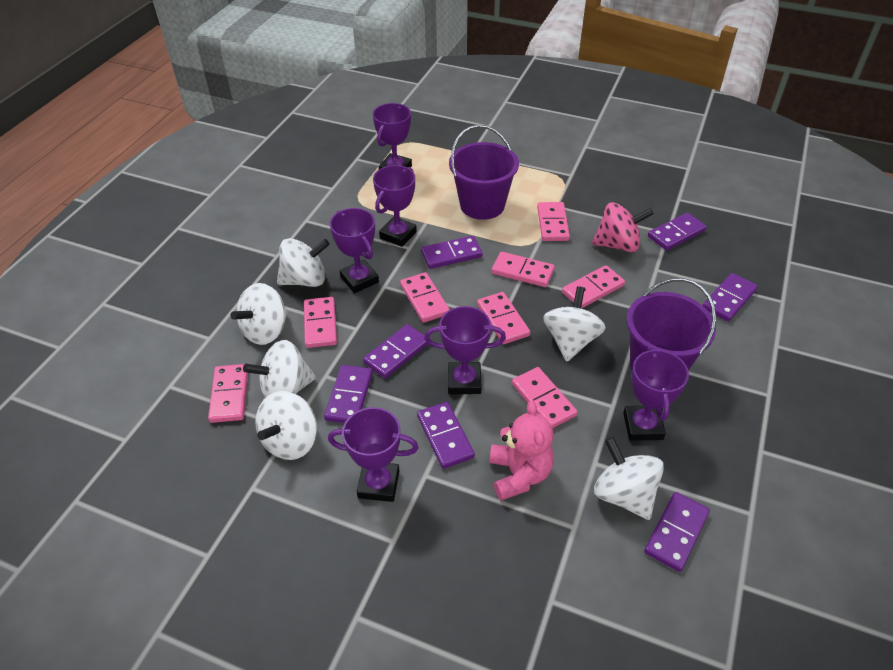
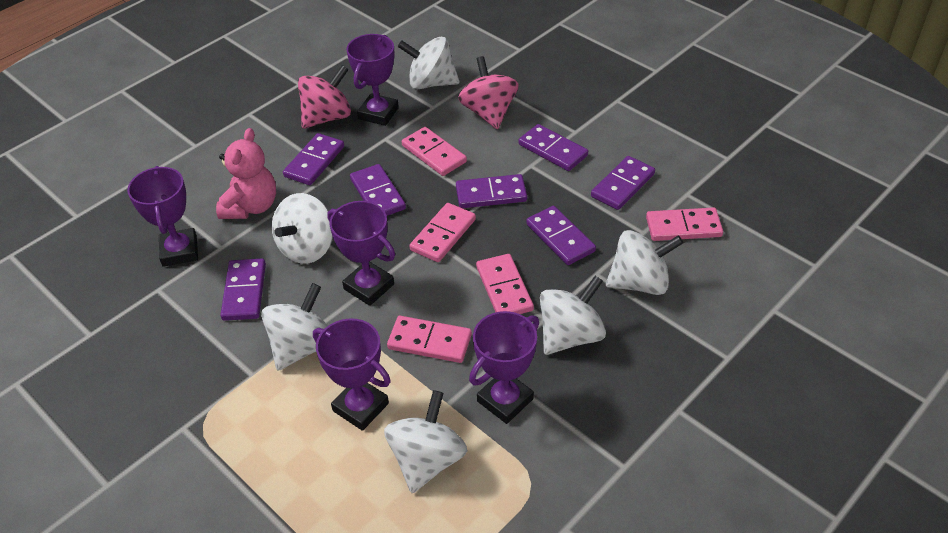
pink domino: 8 -> 5
pink spinning top: 1 -> 2
purple bucket: 2 -> 0
purple trophy: 6 -> 5

